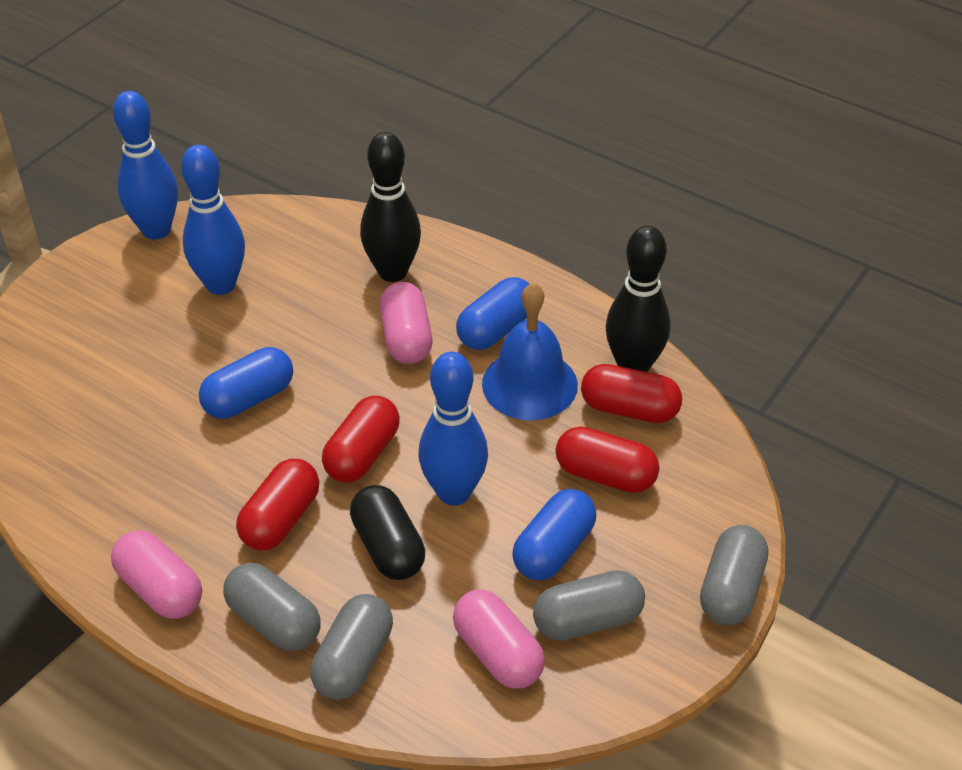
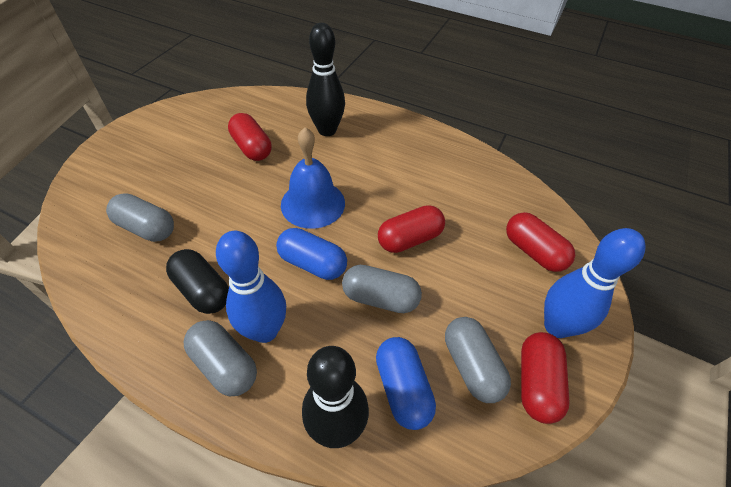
blue bowling pin: 3 -> 2
blue capsule: 3 -> 2
pink capsule: 3 -> 0

